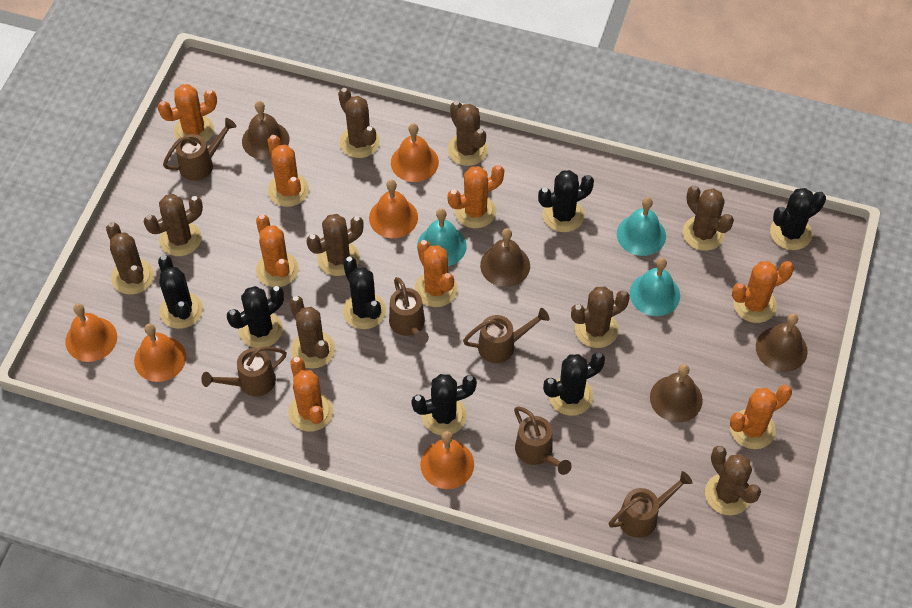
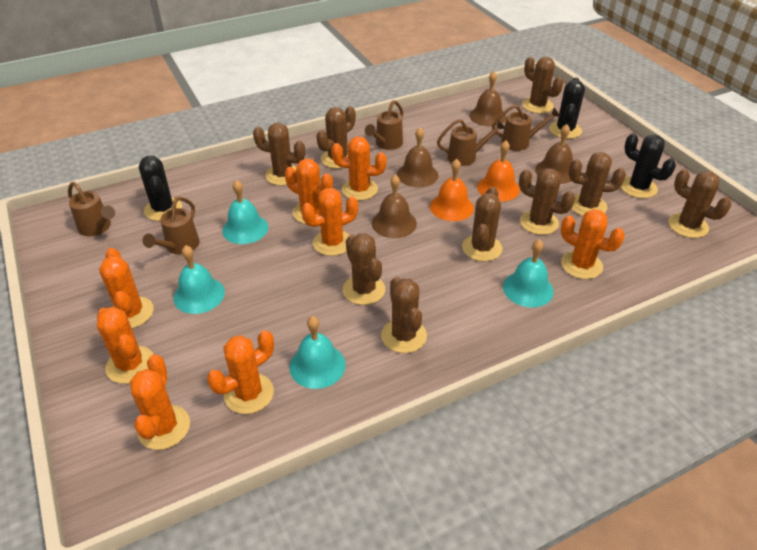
black cactus: 7 -> 3
brown watering can: 6 -> 5
orange bell: 5 -> 2
turquoise bell: 3 -> 4

